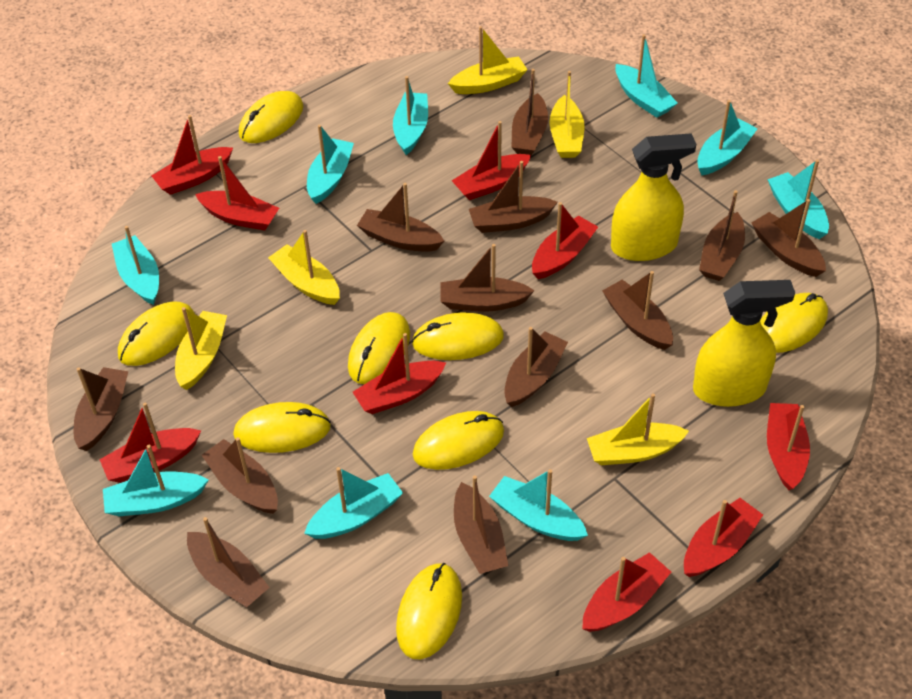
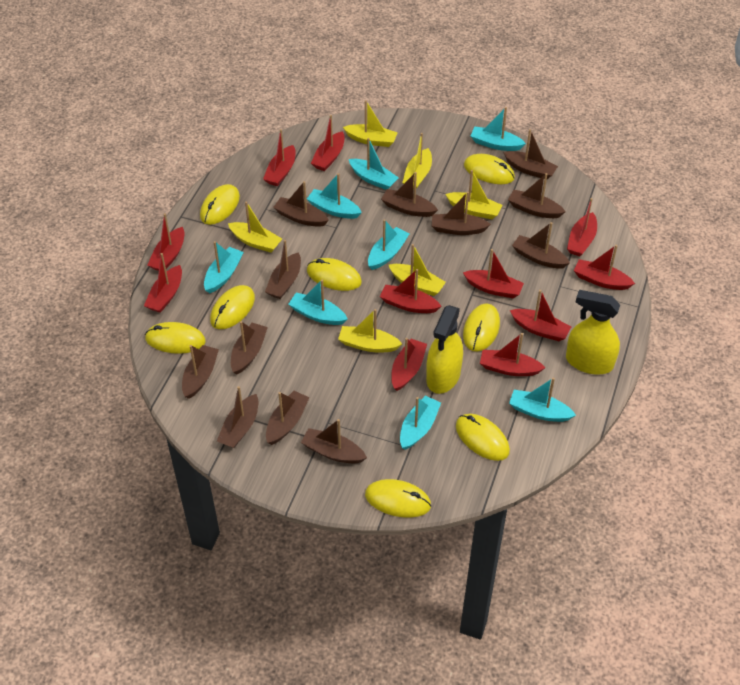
red boat: 9 -> 11
turquoise boat: 9 -> 8
yellow boat: 5 -> 6

